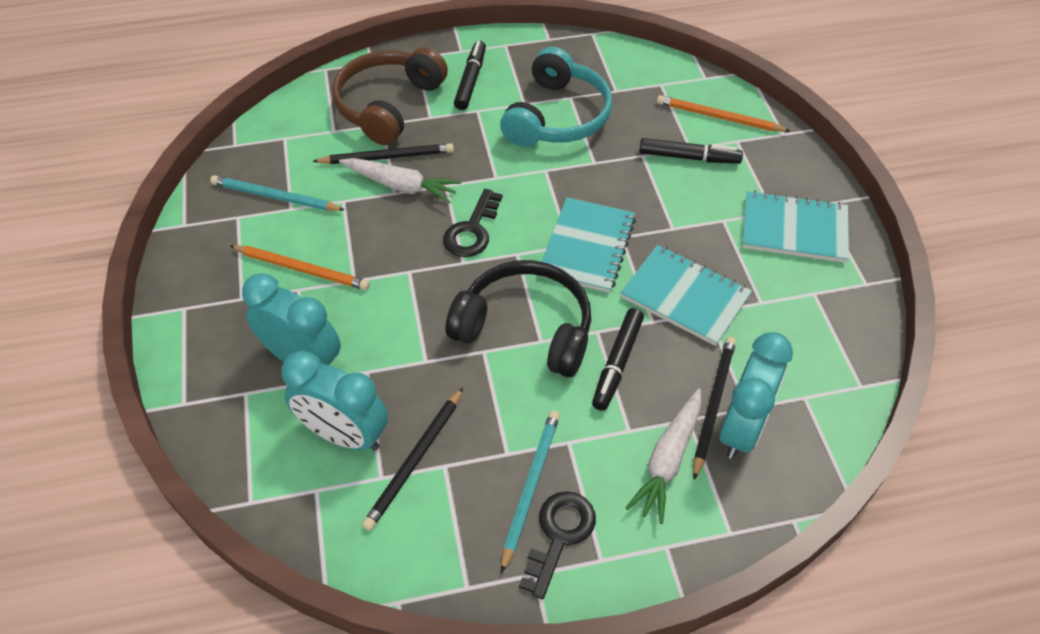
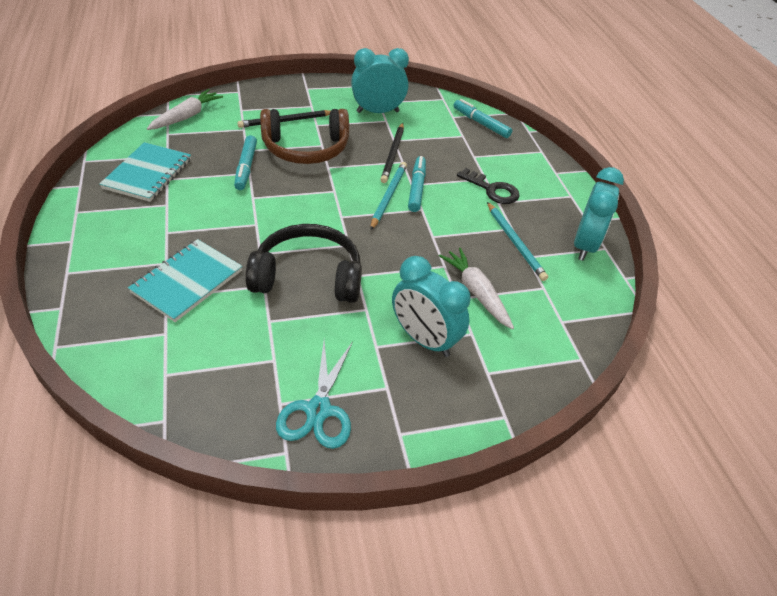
black key: 2 -> 1
black marker: 3 -> 0
black pencil: 3 -> 2
orange pencil: 2 -> 0
turquoise headphones: 1 -> 0
turquoise marker: 0 -> 3
turquoise notebook: 3 -> 2
turquoise scissors: 0 -> 1

